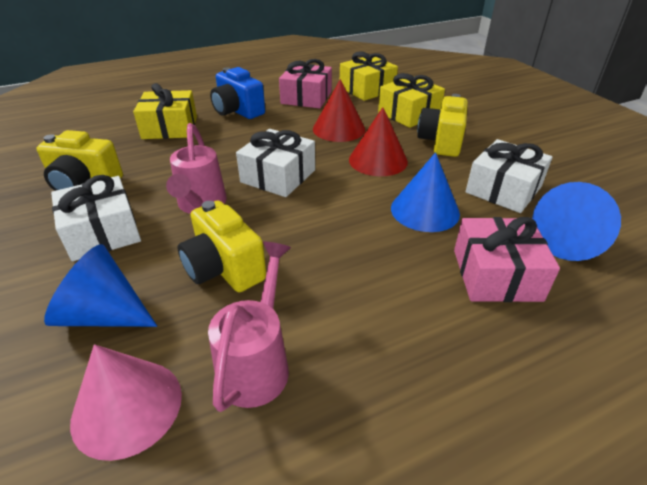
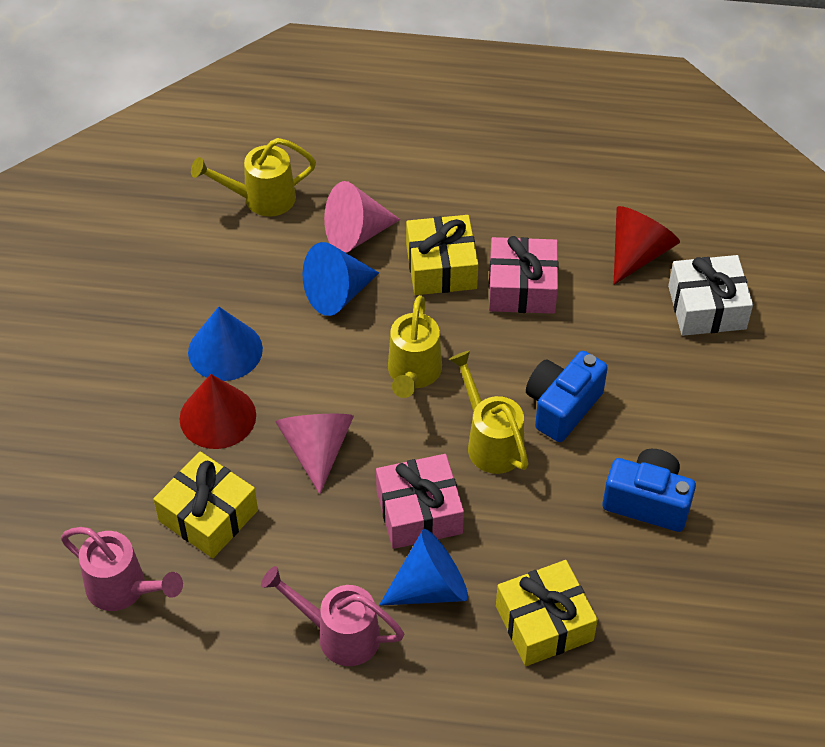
blue camera: 1 -> 2
pink cone: 1 -> 2
white gift: 3 -> 1
yellow camera: 3 -> 0
yellow watering can: 0 -> 3

